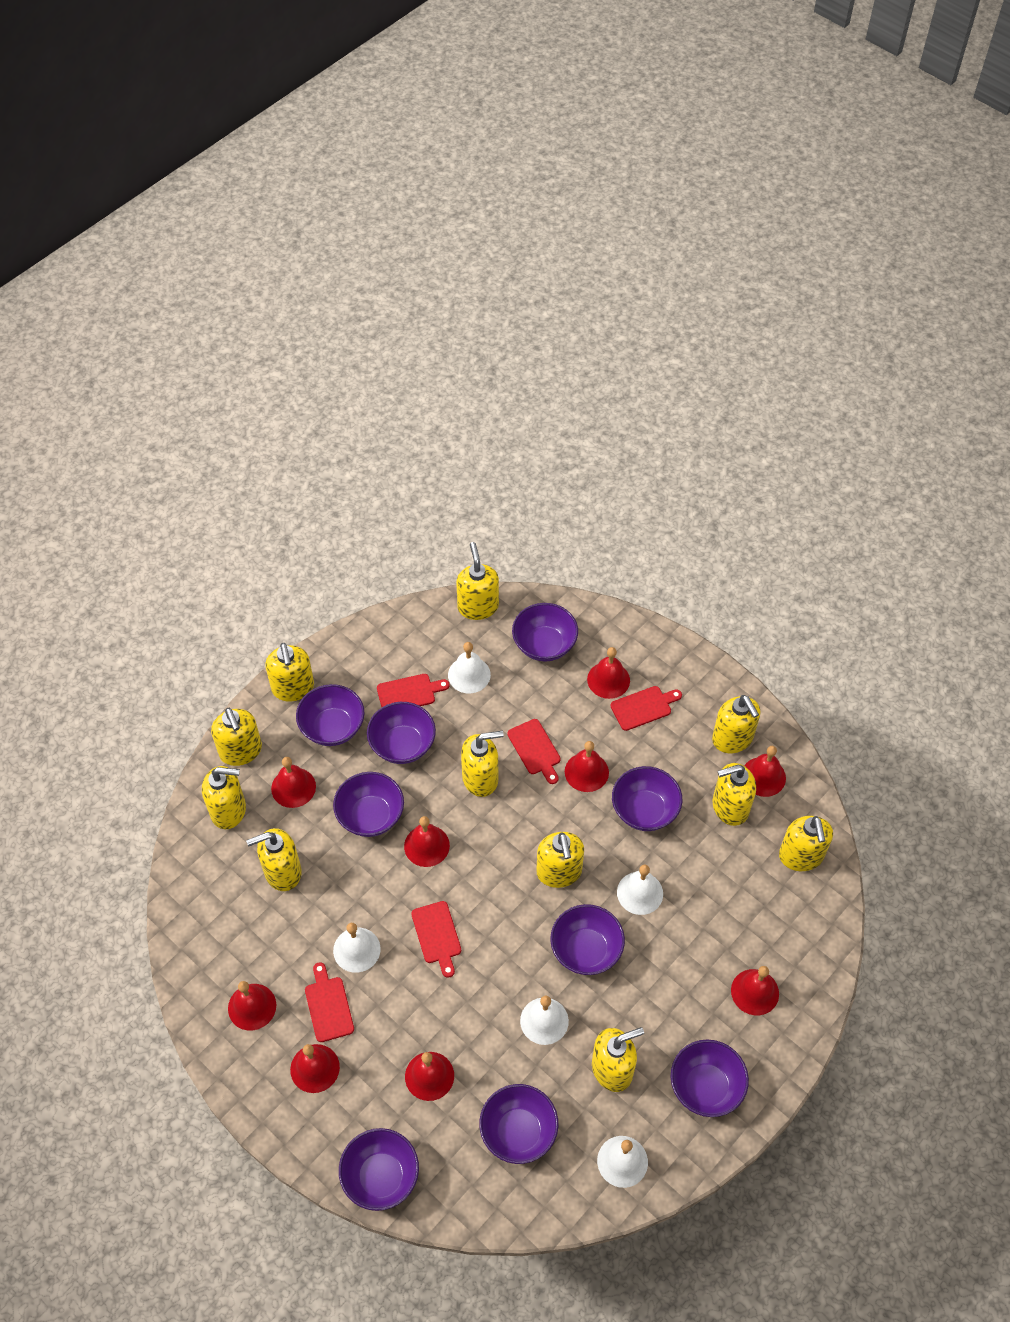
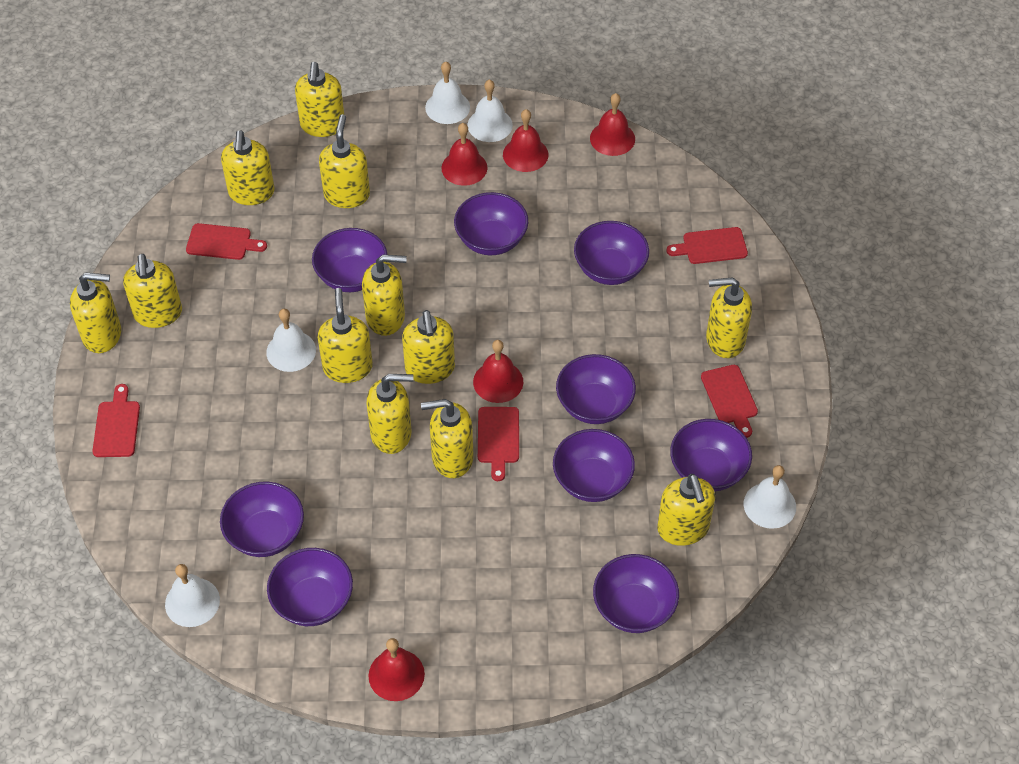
red bell: 9 -> 5
yellow soap dispenser: 11 -> 12

